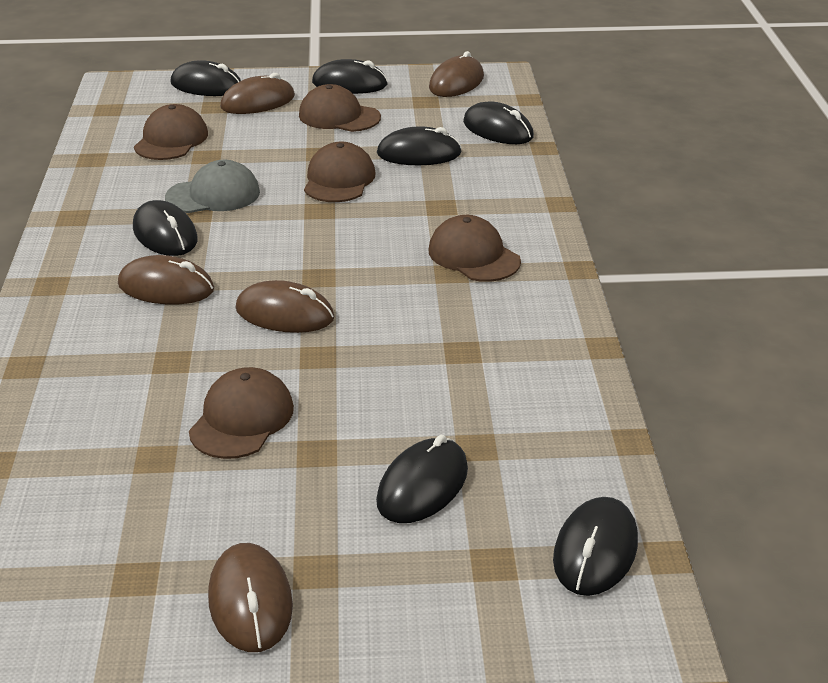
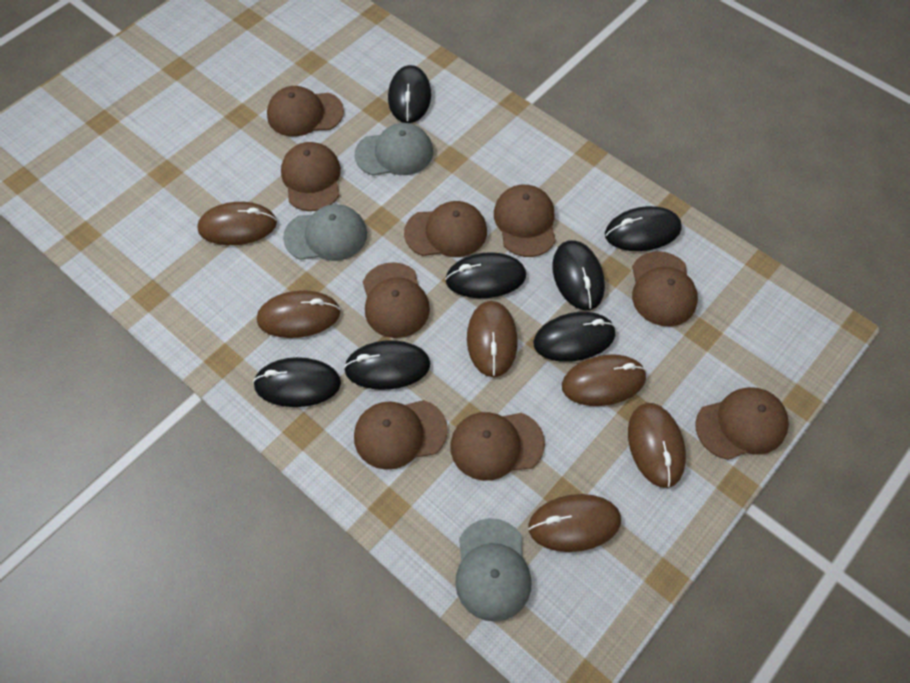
brown cap: 5 -> 9
brown mouse: 5 -> 6
grey cap: 1 -> 3

